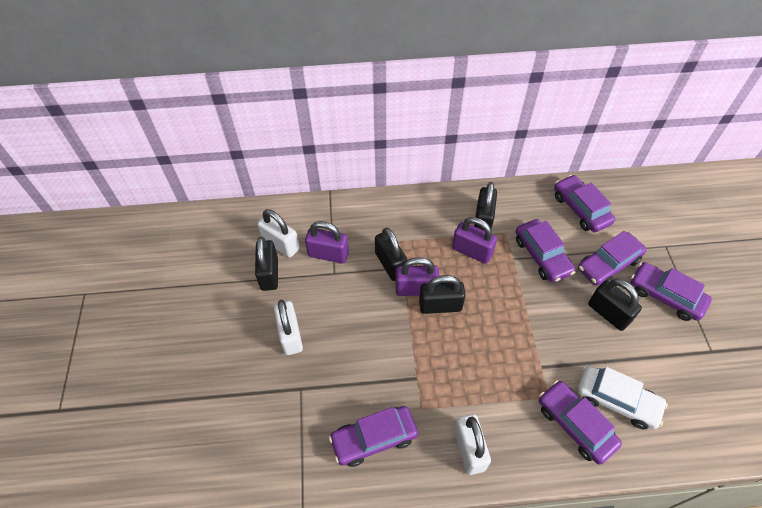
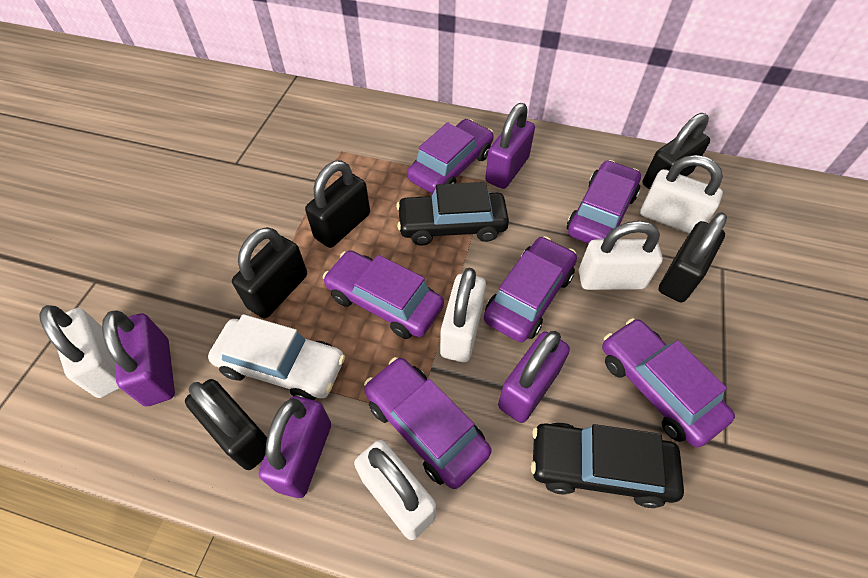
black car: 0 -> 2
purple padlock: 3 -> 4
white padlock: 3 -> 5

